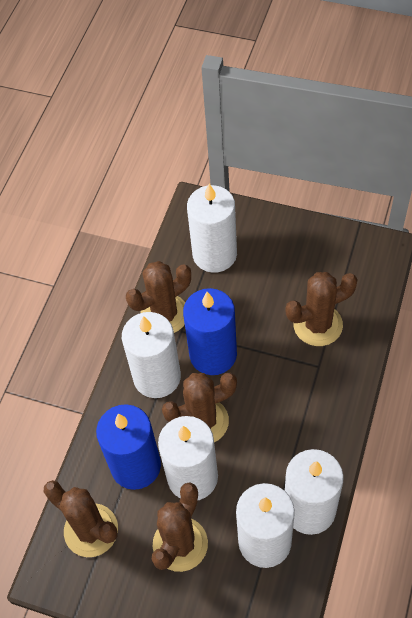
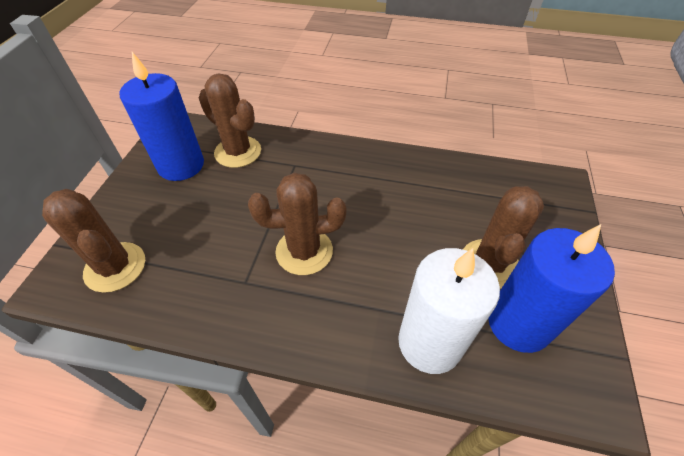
brown cactus: 5 -> 4
white candle: 5 -> 1

